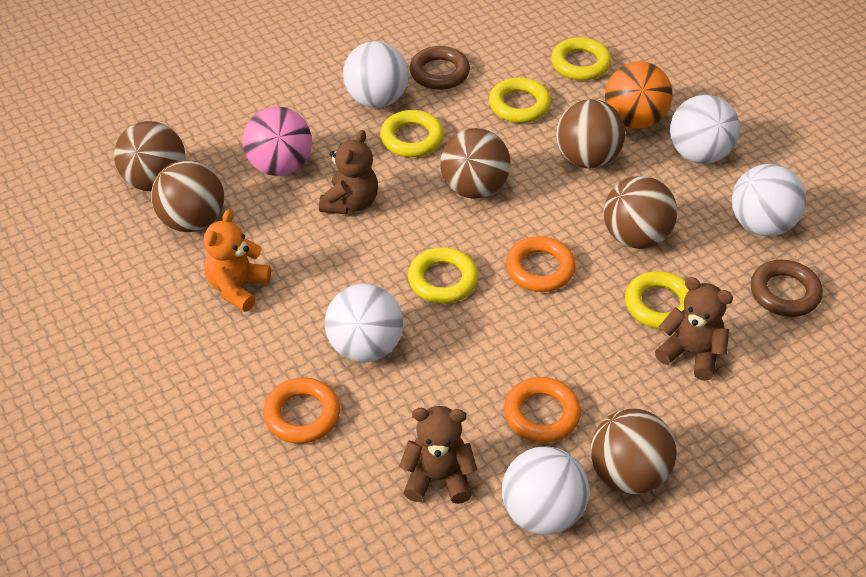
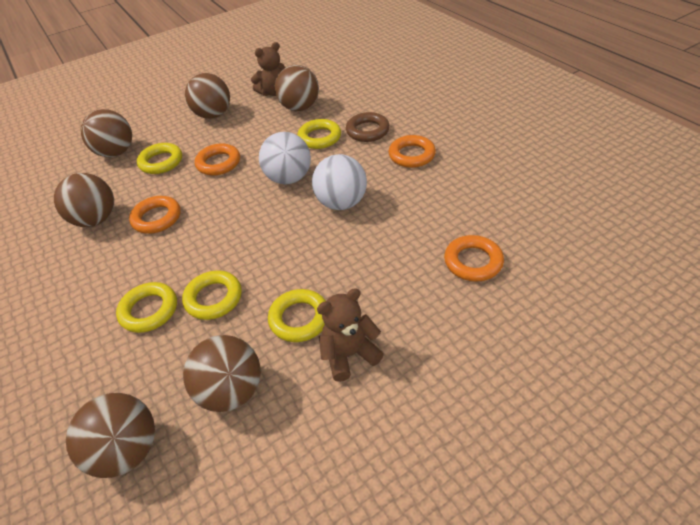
brown ring: 2 -> 1
brown teddy bear: 3 -> 2
orange ball: 1 -> 0
orange ring: 3 -> 4
orange teddy bear: 1 -> 0
pink ball: 1 -> 0
white ball: 5 -> 2

